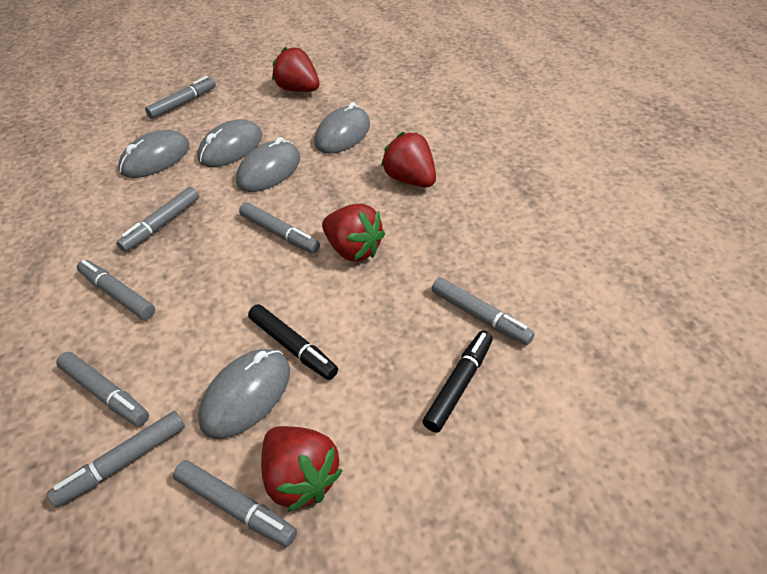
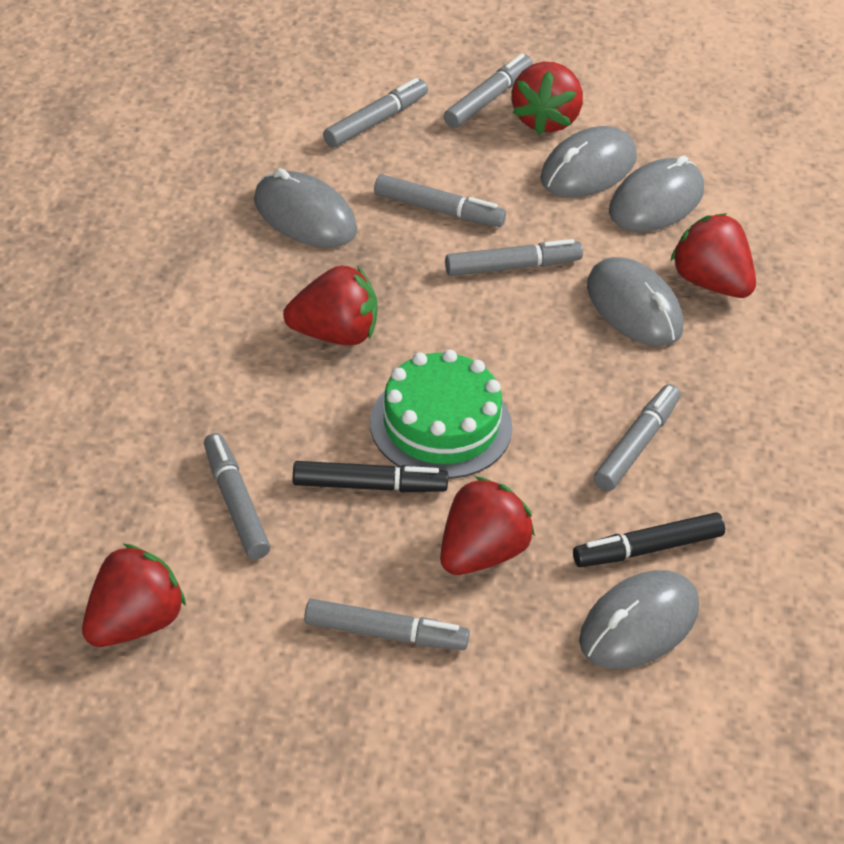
green cake: 0 -> 1
grey marker: 8 -> 7
red strawberry: 4 -> 5

